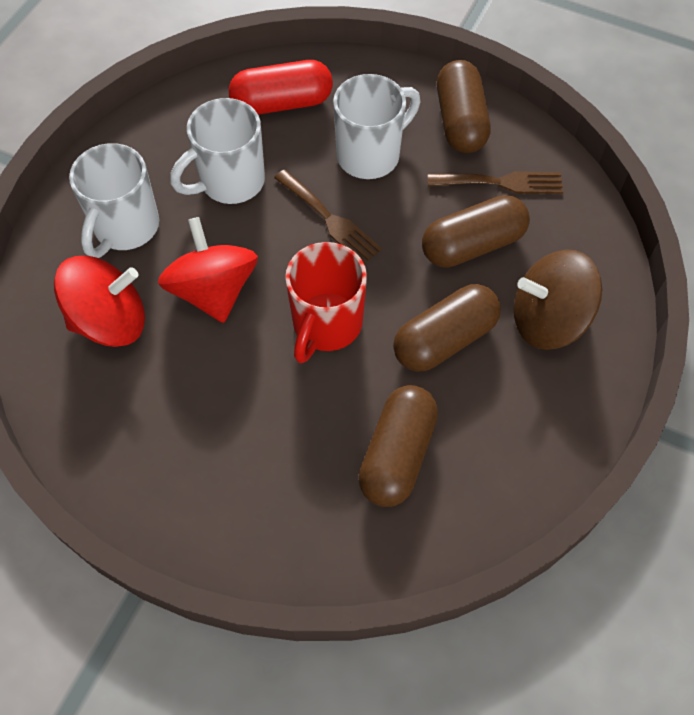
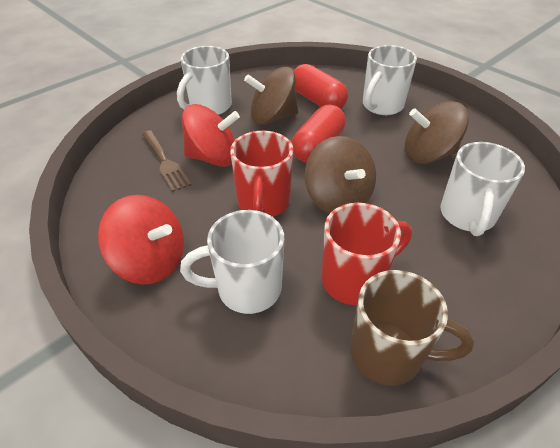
brown capsule: 4 -> 0
brown fork: 2 -> 1
brown mug: 0 -> 1
brown spinning top: 1 -> 3
red capsule: 1 -> 2
red mug: 1 -> 2
white mug: 3 -> 4

